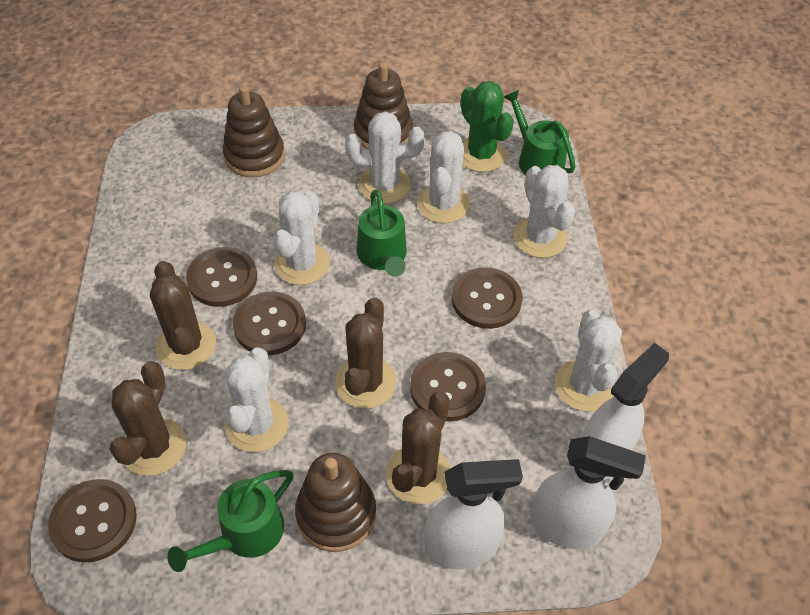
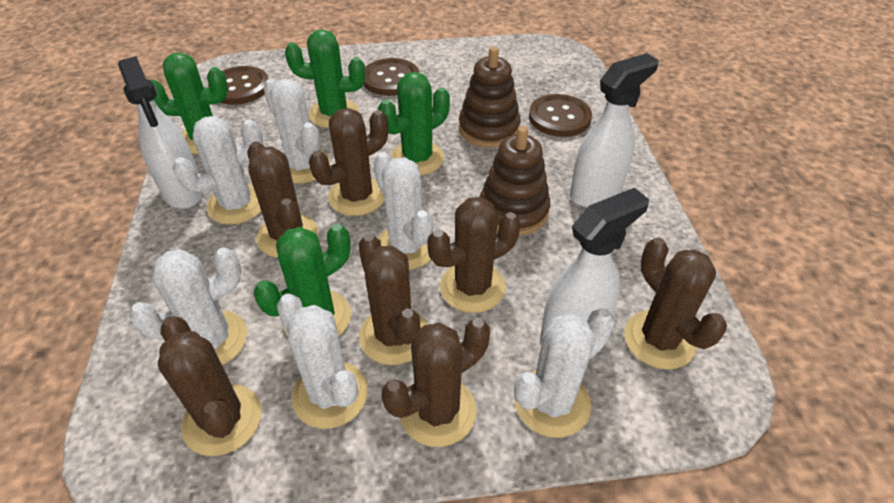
brown button: 5 -> 3
brown cactus: 4 -> 7
brown stacking toy: 3 -> 2
green cactus: 1 -> 4
green watering can: 3 -> 0

